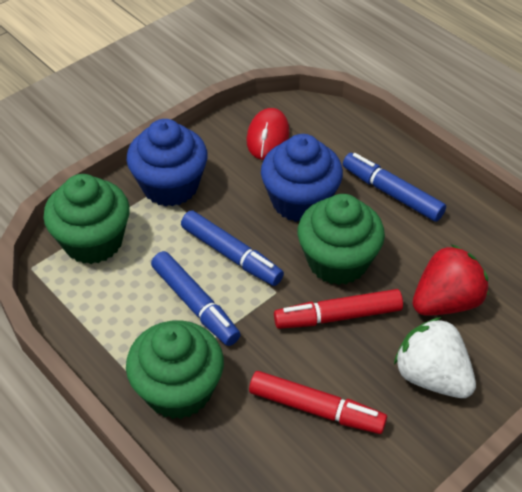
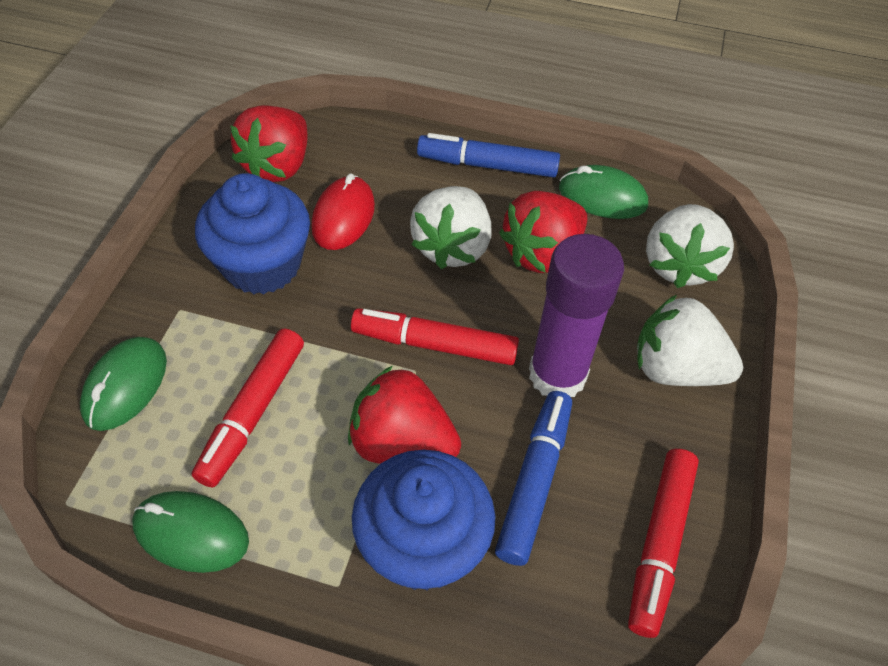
blue marker: 3 -> 2
green cupcake: 3 -> 0
green mouse: 0 -> 3
purple glue stick: 0 -> 1
red marker: 2 -> 3
red strawberry: 1 -> 3
white strawberry: 1 -> 3

